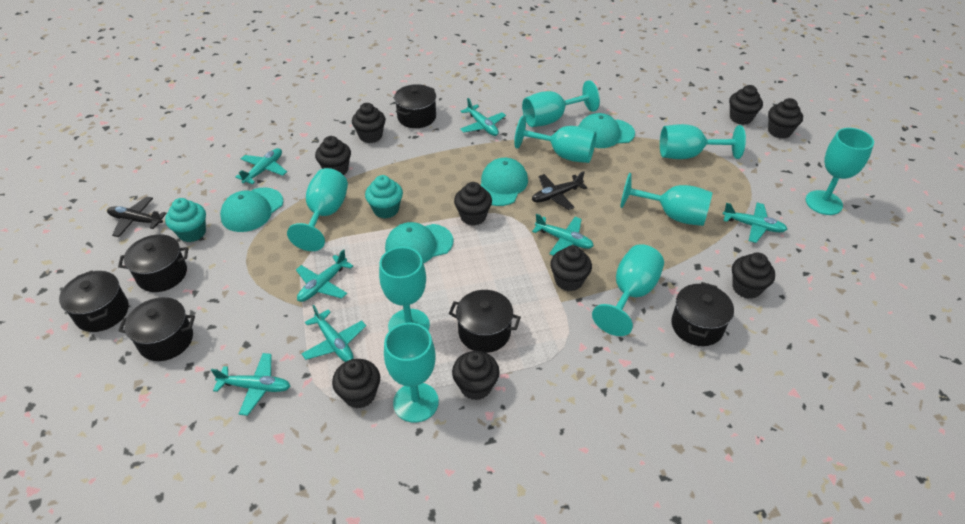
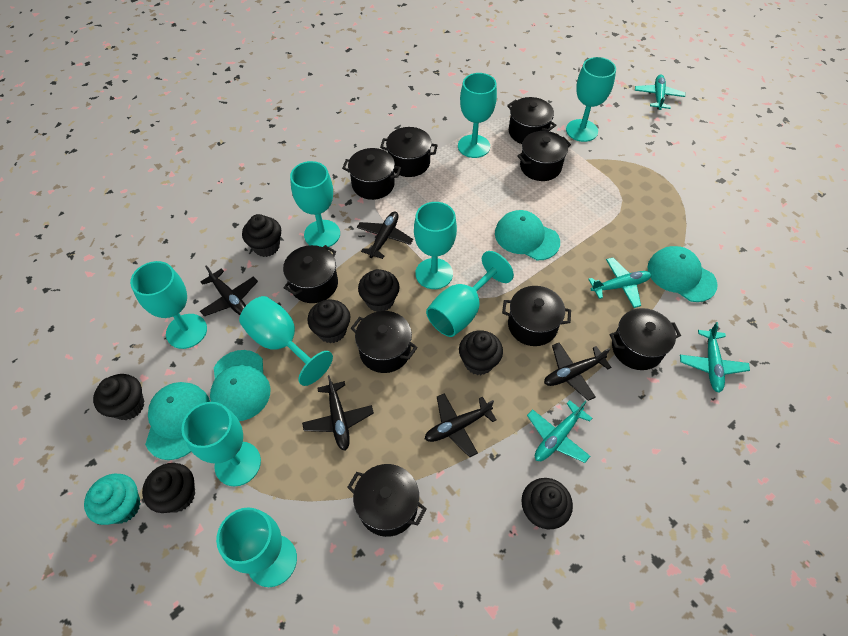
black cupcake: 9 -> 7
black plane: 2 -> 5
black pot: 6 -> 9
turquoise cupcake: 2 -> 1
turquoise plane: 7 -> 4

